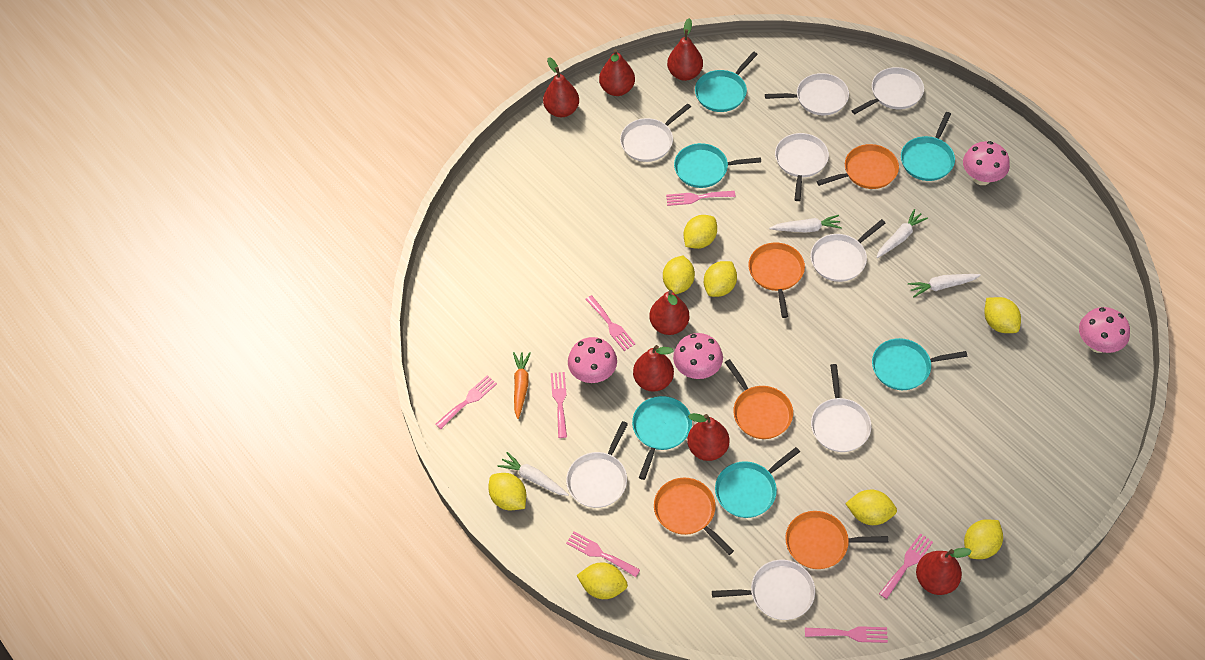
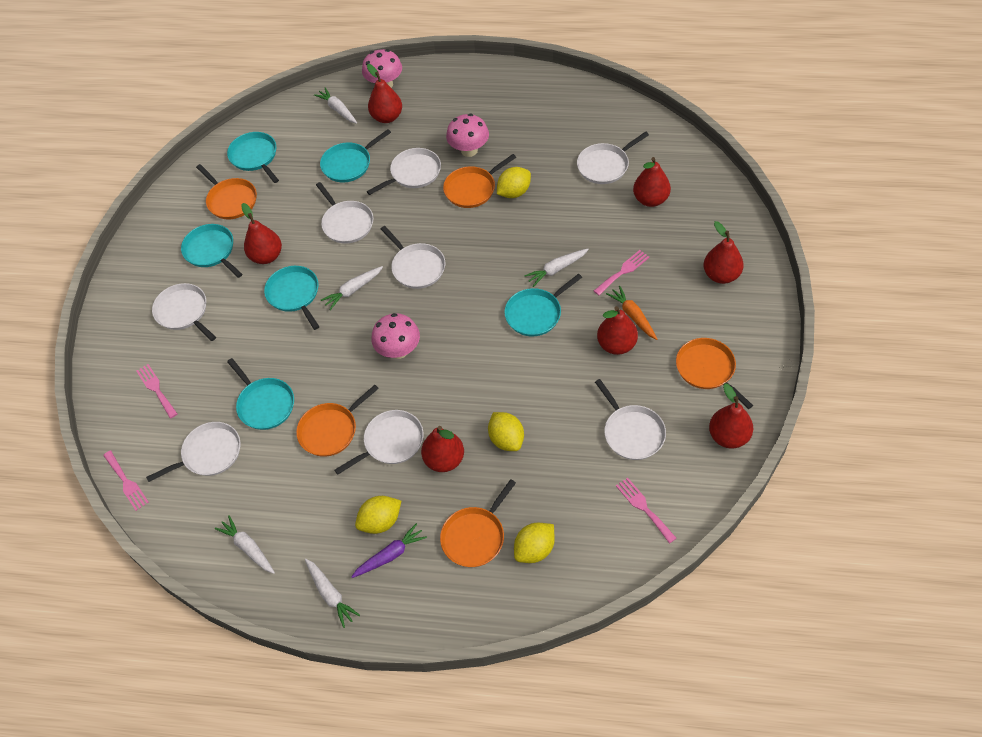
pink fork: 7 -> 4
pink mushroom: 4 -> 3
purple carrot: 0 -> 1
white carrot: 4 -> 5
yellow lemon: 8 -> 4

